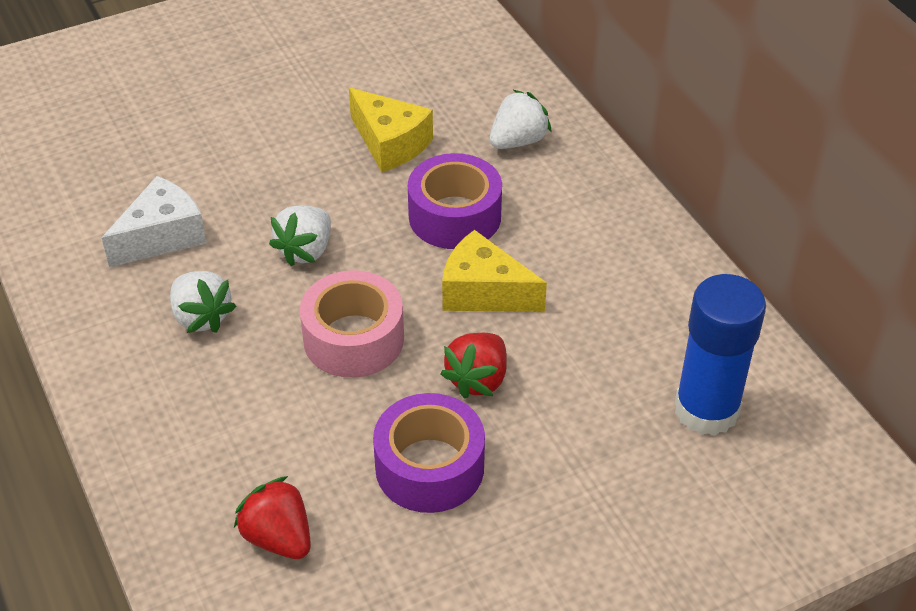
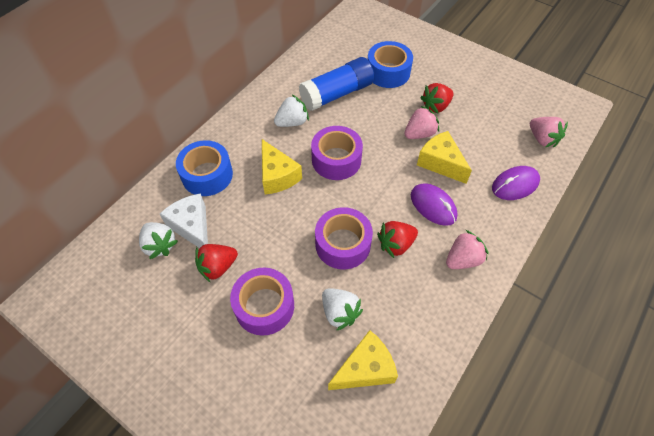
blue tape: 0 -> 2
pink strawberry: 0 -> 3
pink tape: 1 -> 0
purple mouse: 0 -> 2
purple tape: 2 -> 3
red strawberry: 2 -> 3
yellow cheese: 2 -> 3

